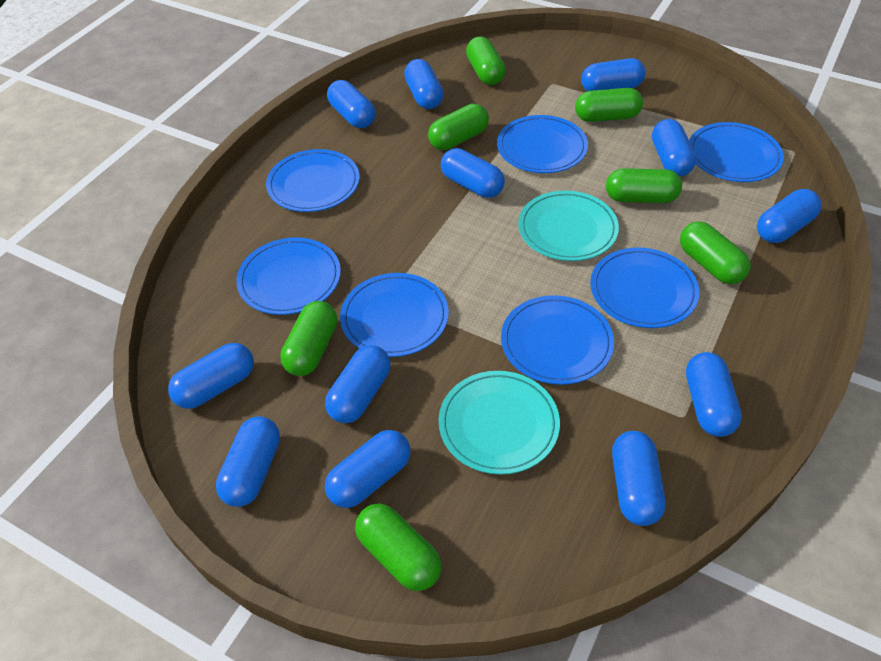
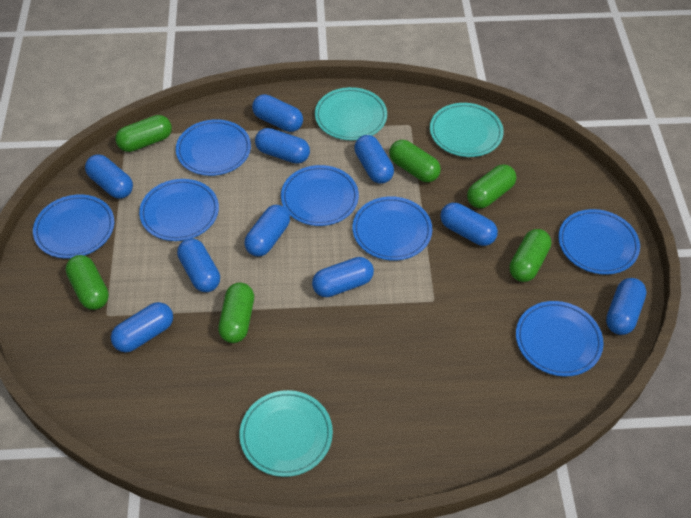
blue capsule: 12 -> 10
green capsule: 7 -> 6
turquoise plate: 2 -> 3

